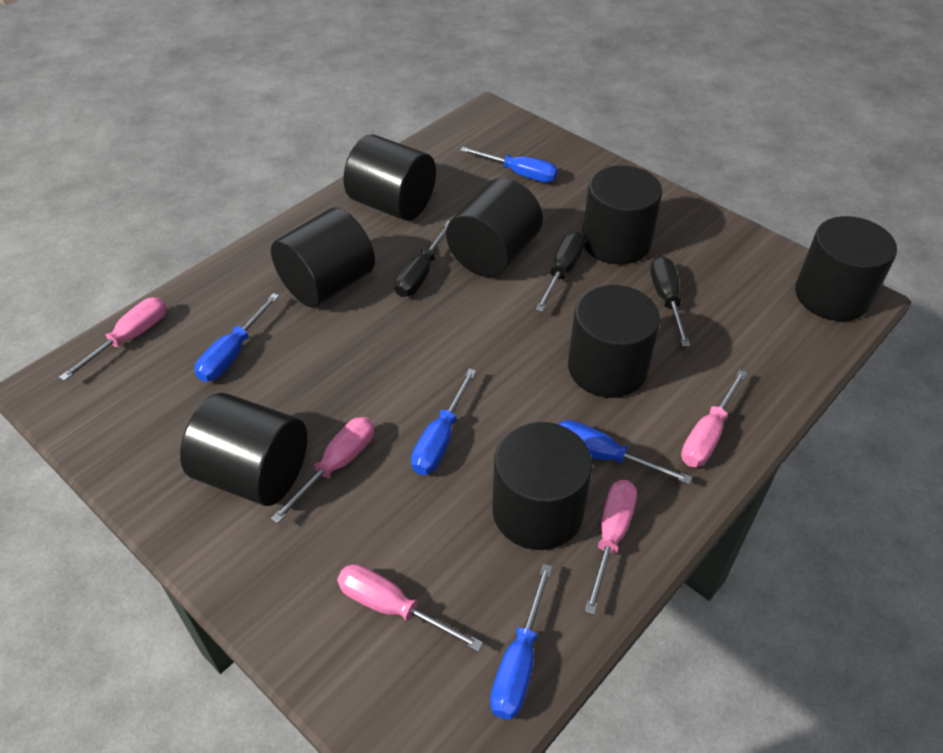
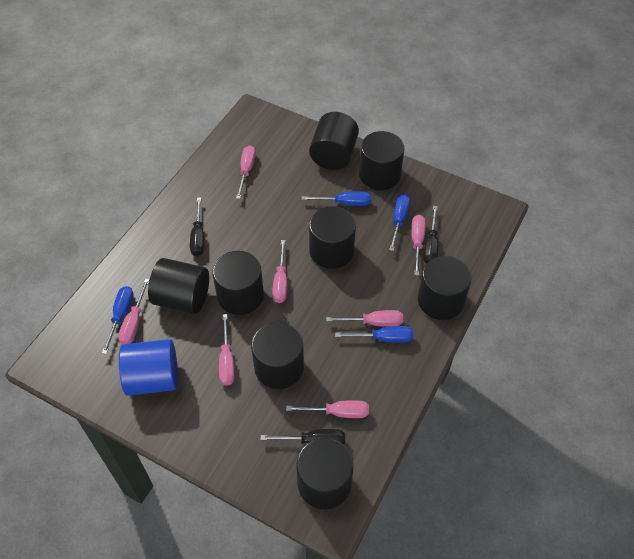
blue cylinder: 0 -> 1
blue screwdriver: 5 -> 4
pink screwdriver: 5 -> 7

